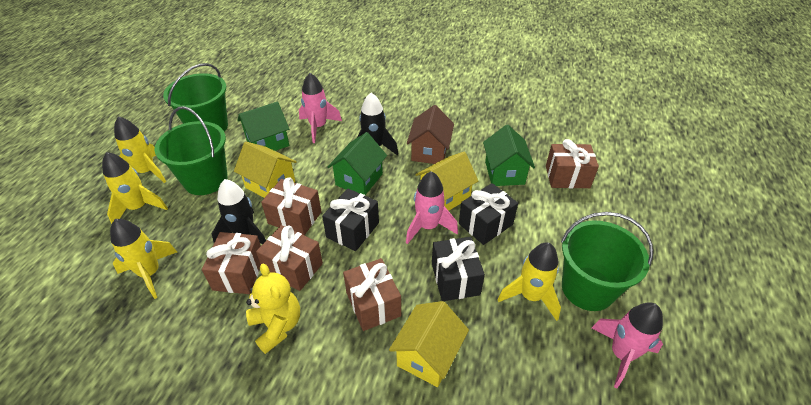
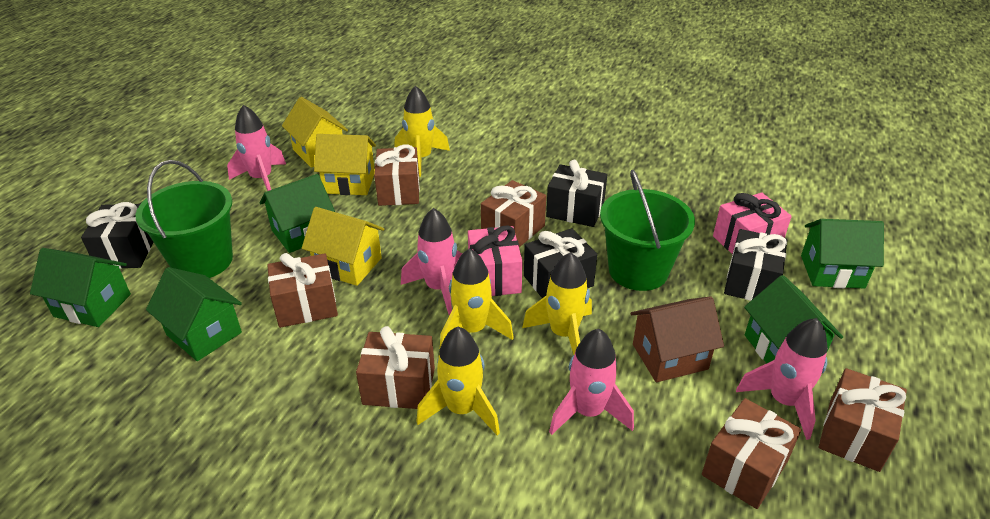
black gift: 3 -> 4
black rocket: 2 -> 0
brown gift: 5 -> 6
green bucket: 3 -> 2
green house: 3 -> 5
pink gift: 0 -> 2
pink rocket: 3 -> 4
yellow teddy bear: 1 -> 0

